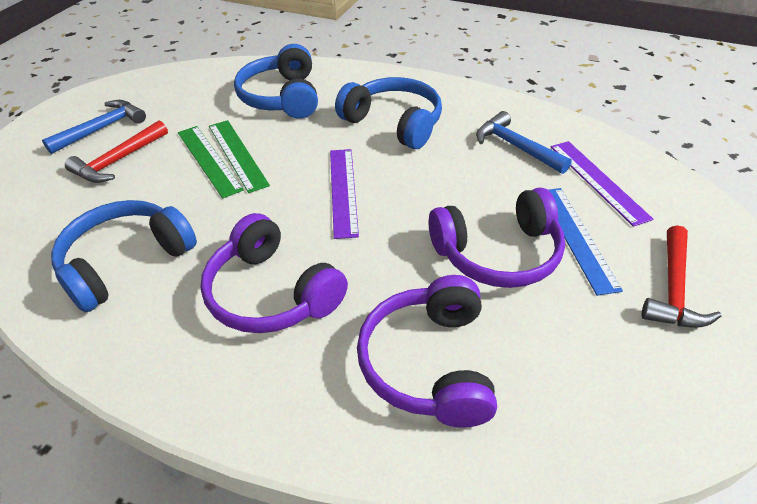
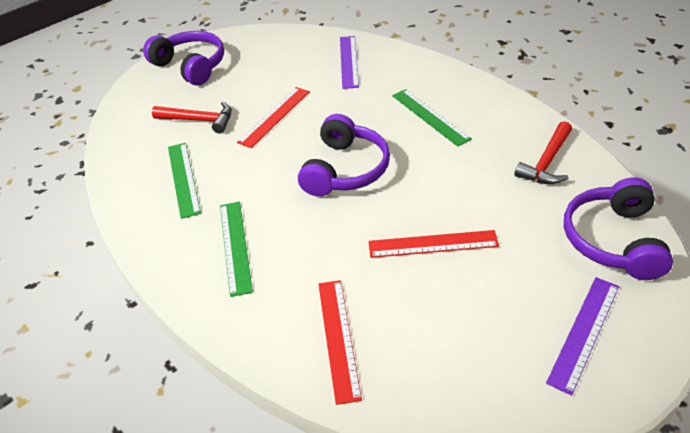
blue hammer: 2 -> 0
blue headphones: 3 -> 0
blue ruler: 1 -> 0
green ruler: 2 -> 3
red ruler: 0 -> 3

